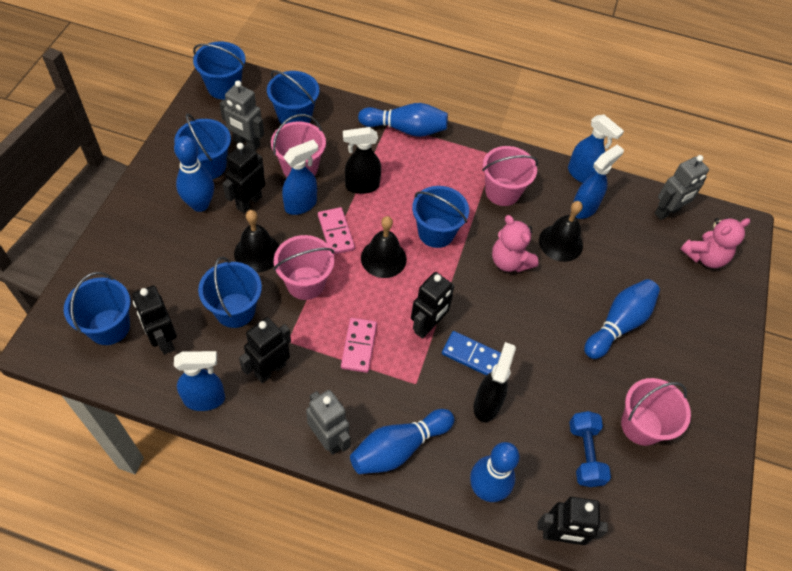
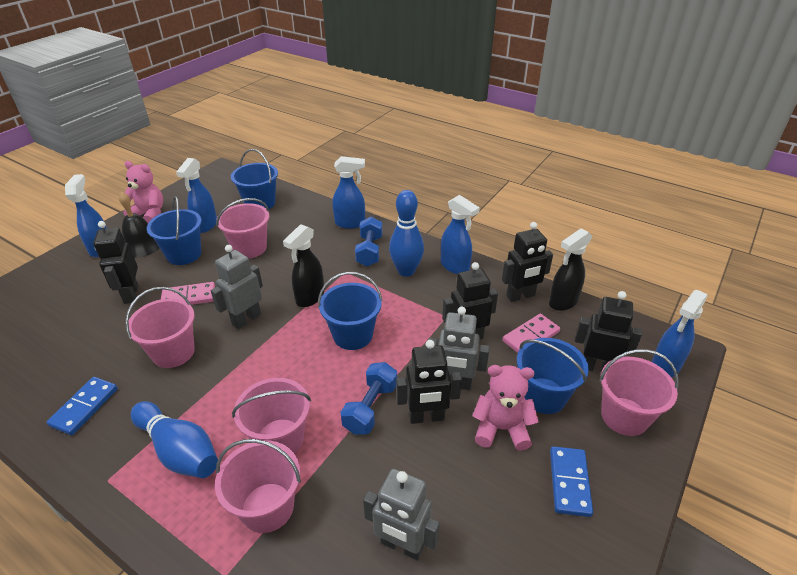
black bell: 3 -> 1
blue bowling pin: 5 -> 2
blue bucket: 6 -> 4
blue domino: 1 -> 2
blue dumbbell: 1 -> 2
blue spray bottle: 4 -> 5
pink bucket: 4 -> 5

